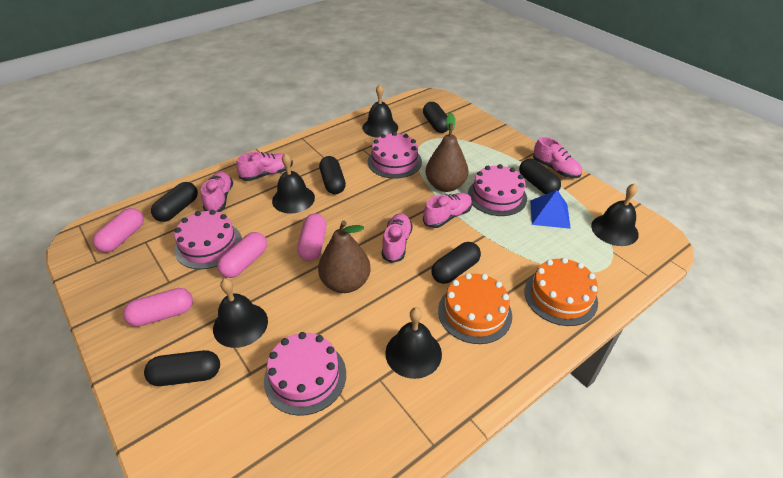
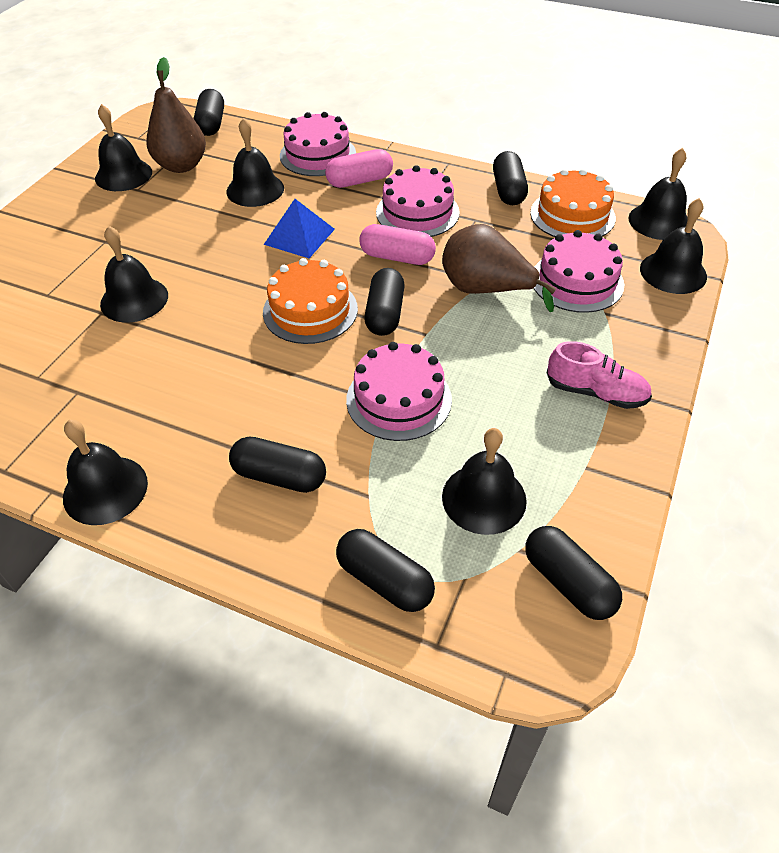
black bell: 5 -> 7
pink capsule: 4 -> 2
pink shoe: 5 -> 1

